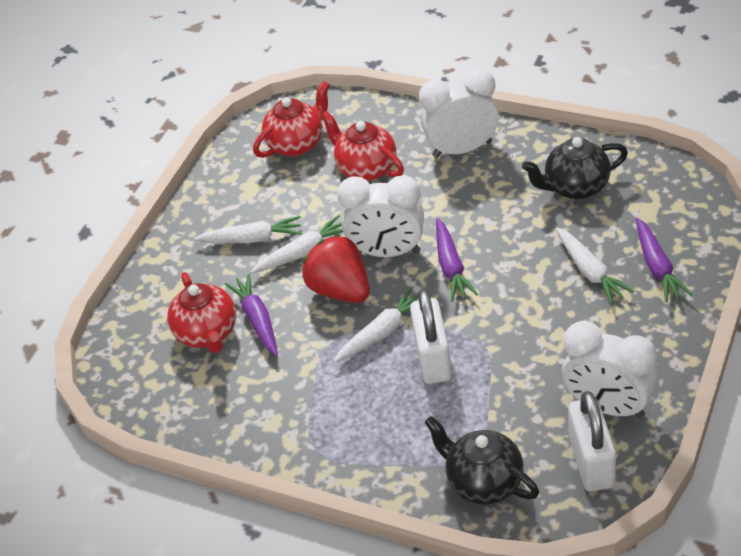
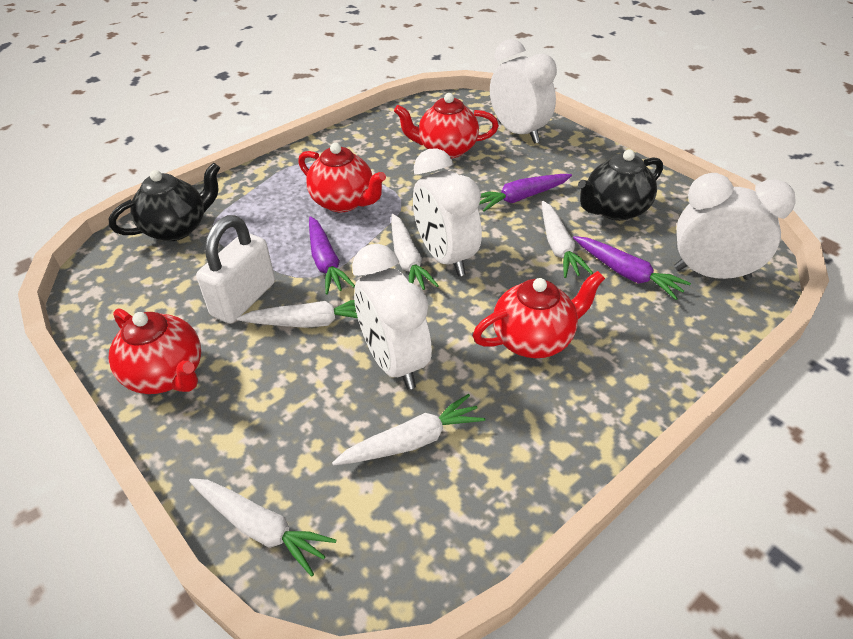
red strawberry: 1 -> 0
red teapot: 3 -> 4
white carrot: 4 -> 5
white clock: 3 -> 4
white padlock: 2 -> 1

